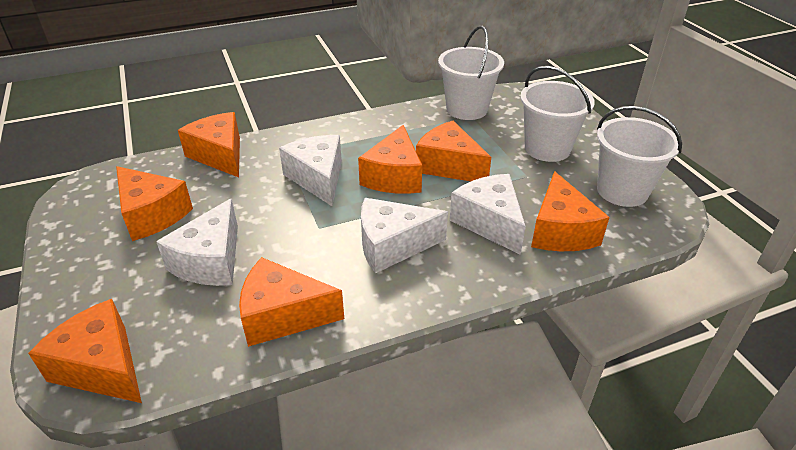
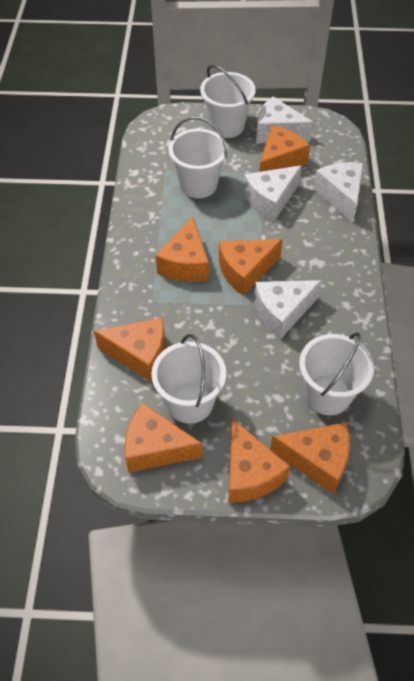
white bucket: 3 -> 4

